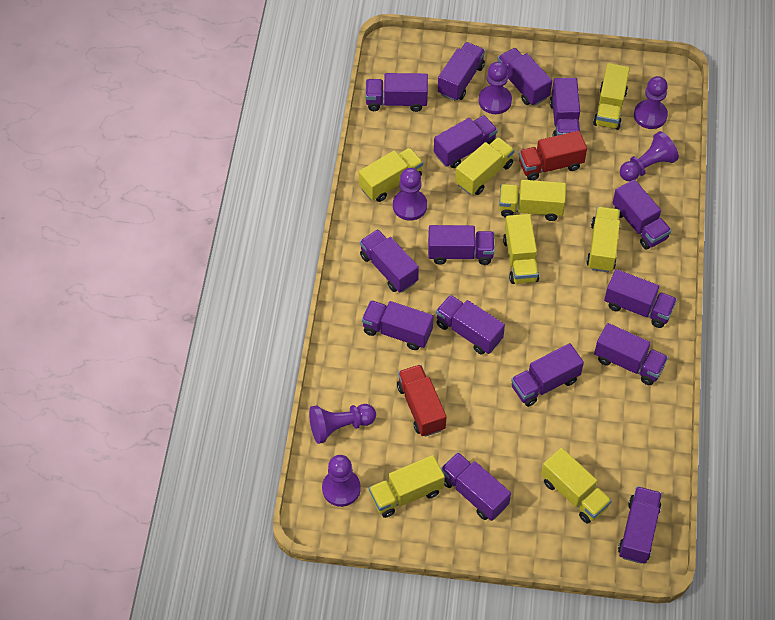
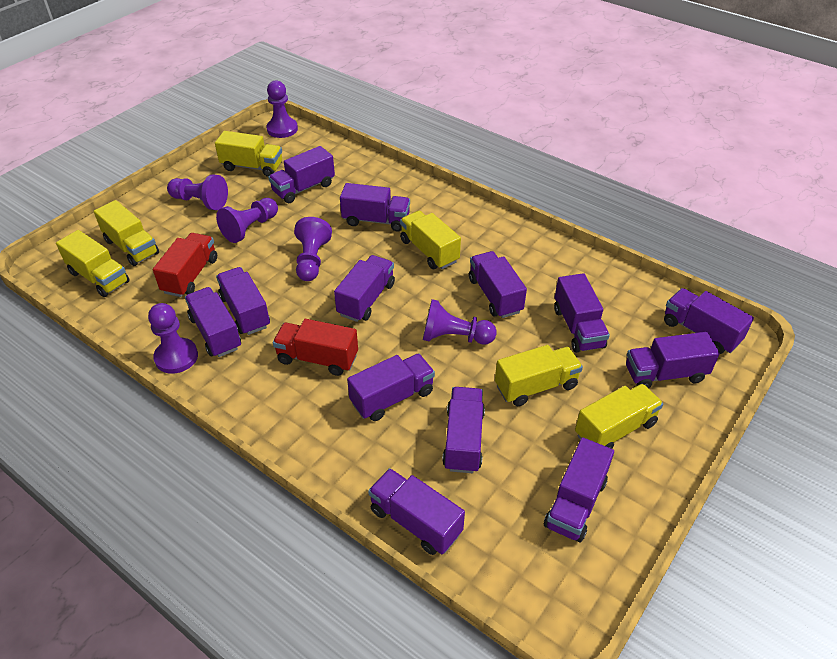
purple truck: 15 -> 13
yellow truck: 8 -> 6

